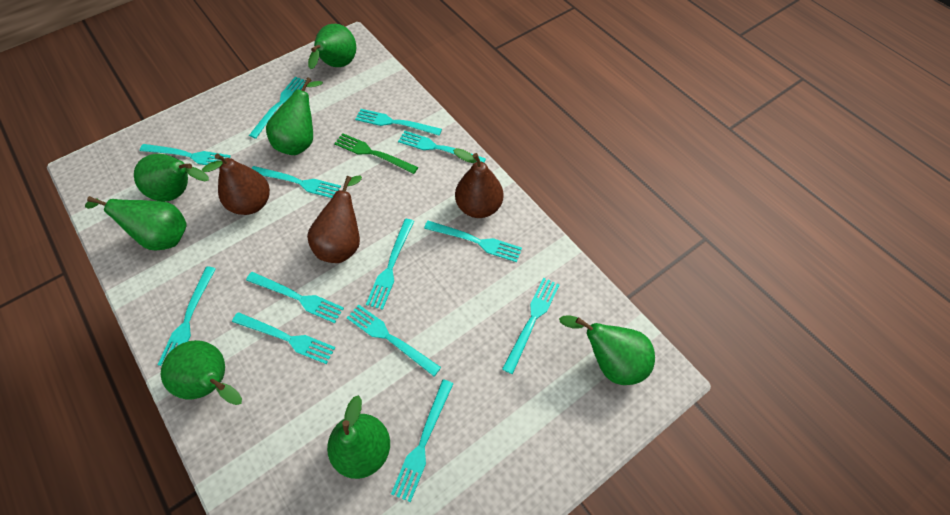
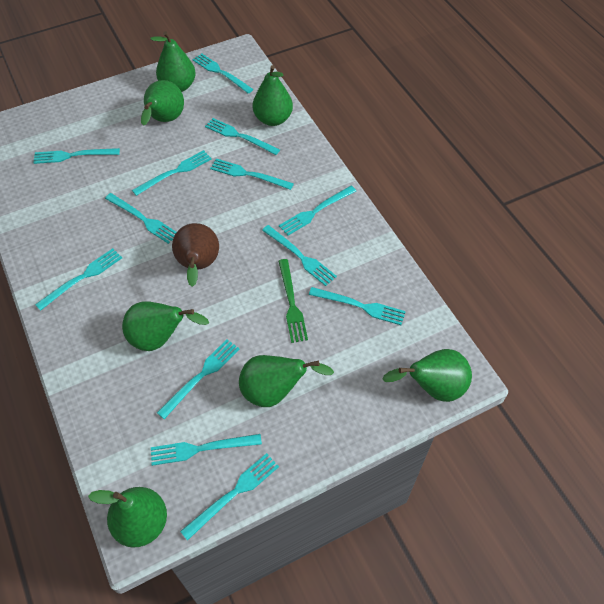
brown pear: 3 -> 1

